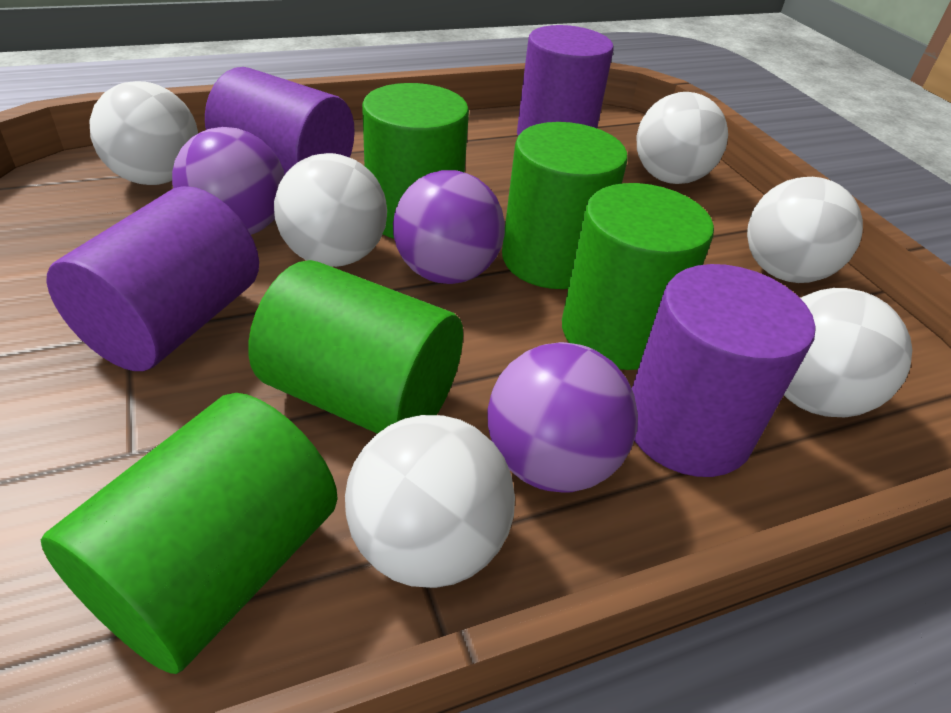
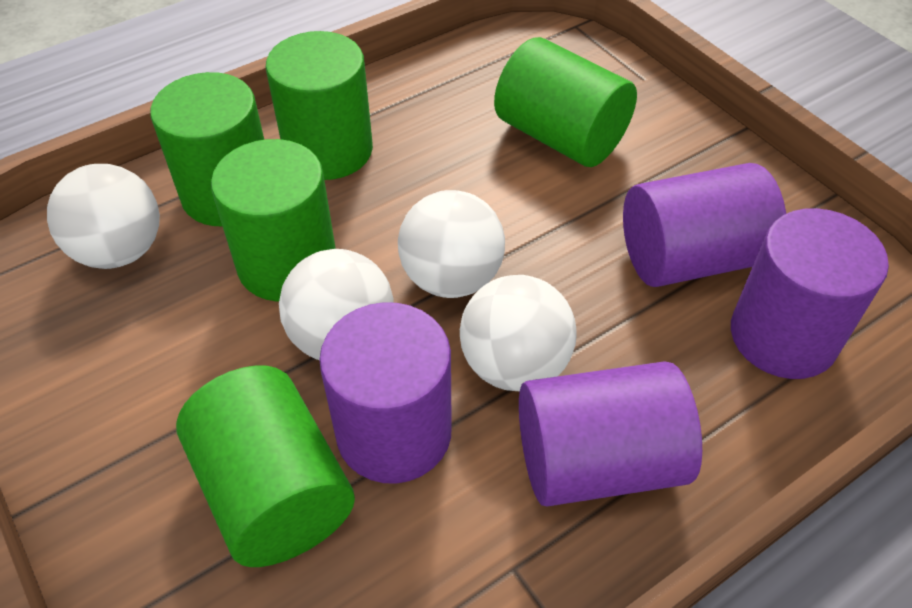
purple ball: 3 -> 0
white ball: 6 -> 4

